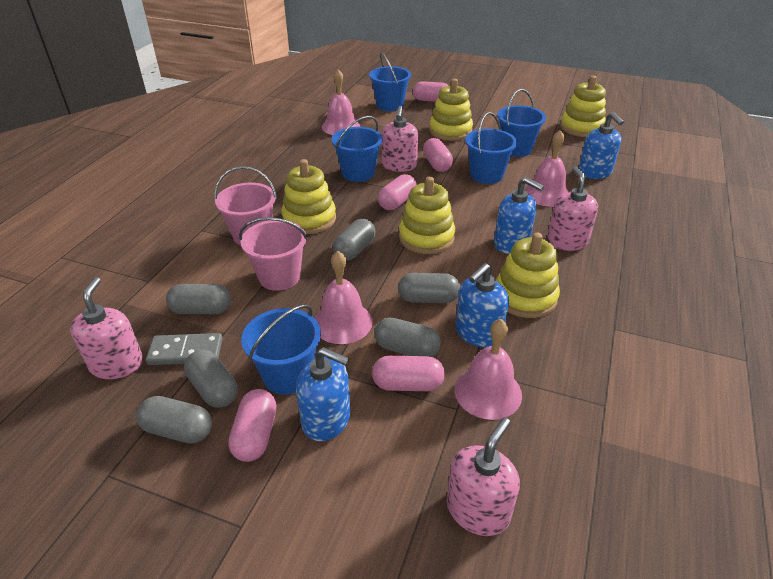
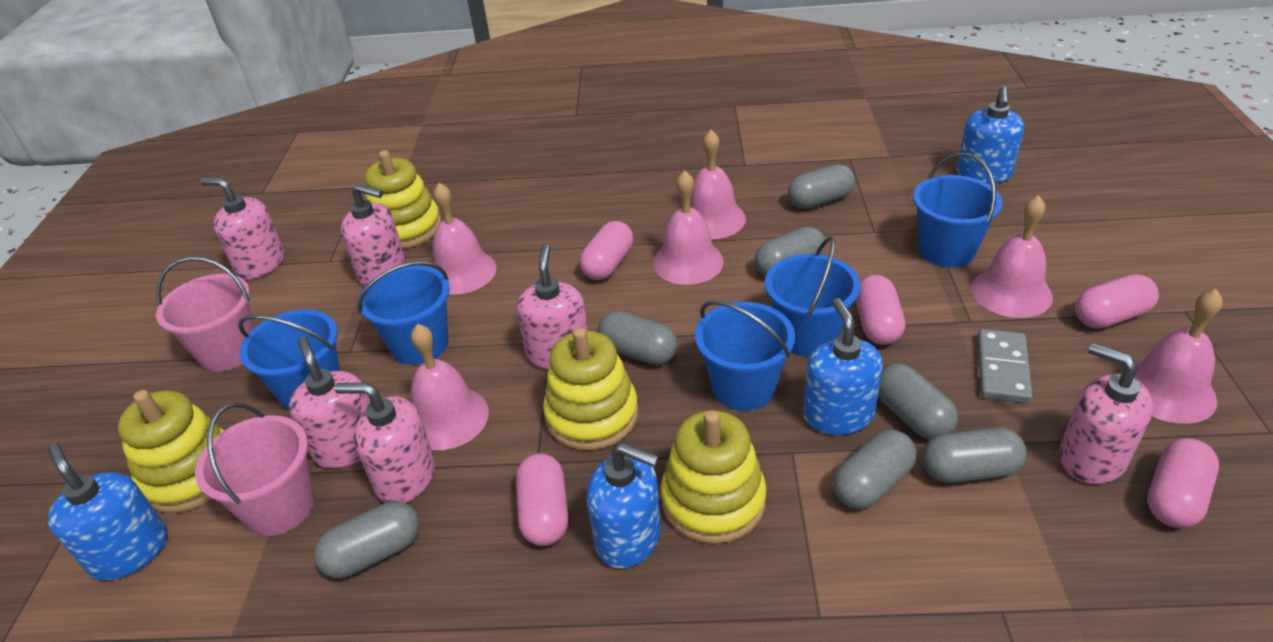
grey capsule: 6 -> 7
pink bell: 4 -> 6
pink soap dispenser: 4 -> 6
yellow stacking toy: 5 -> 4

